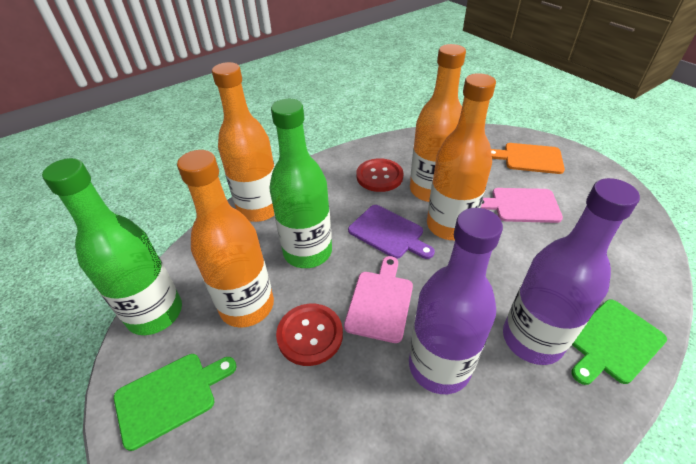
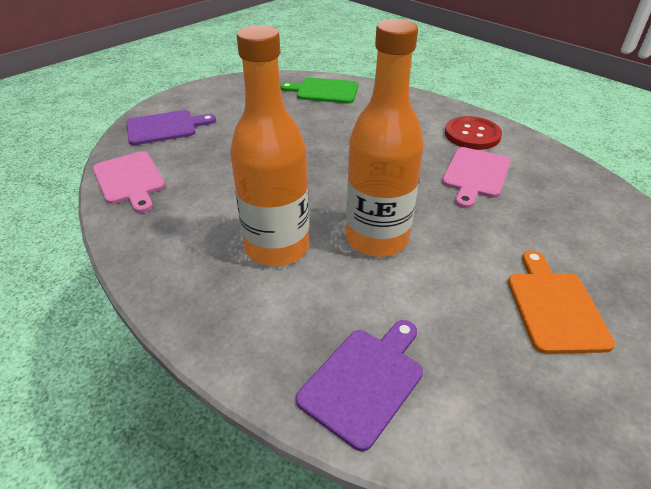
green bottle: 2 -> 0
green cutting board: 2 -> 1
orange bottle: 4 -> 2
purple bottle: 2 -> 0
purple cutting board: 1 -> 2
red button: 2 -> 1

